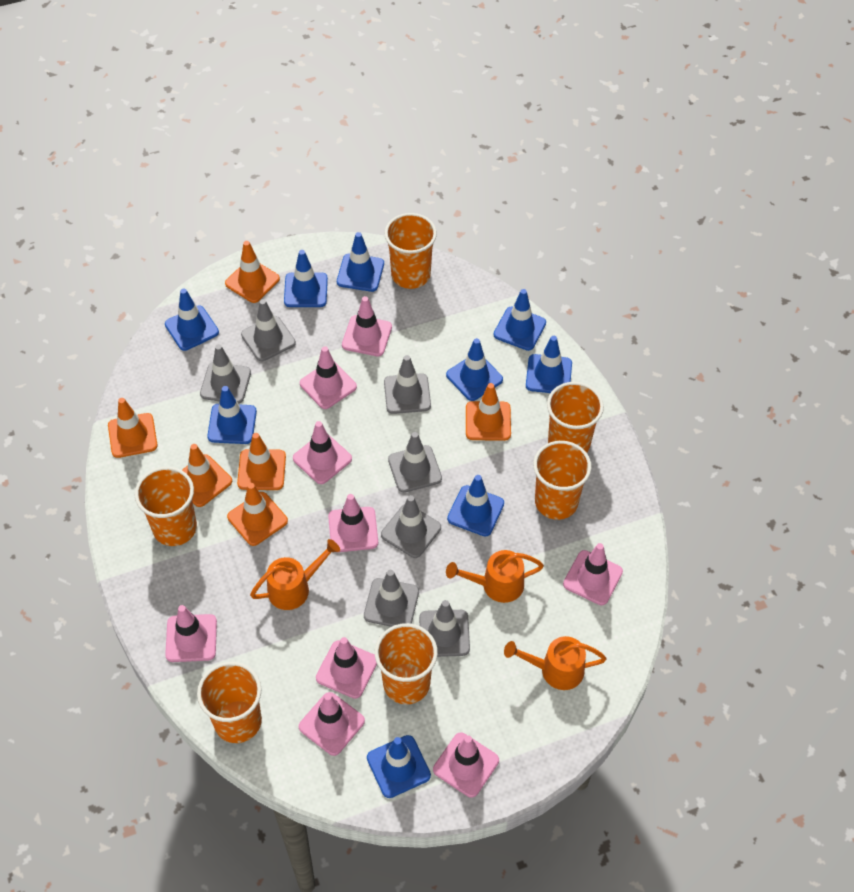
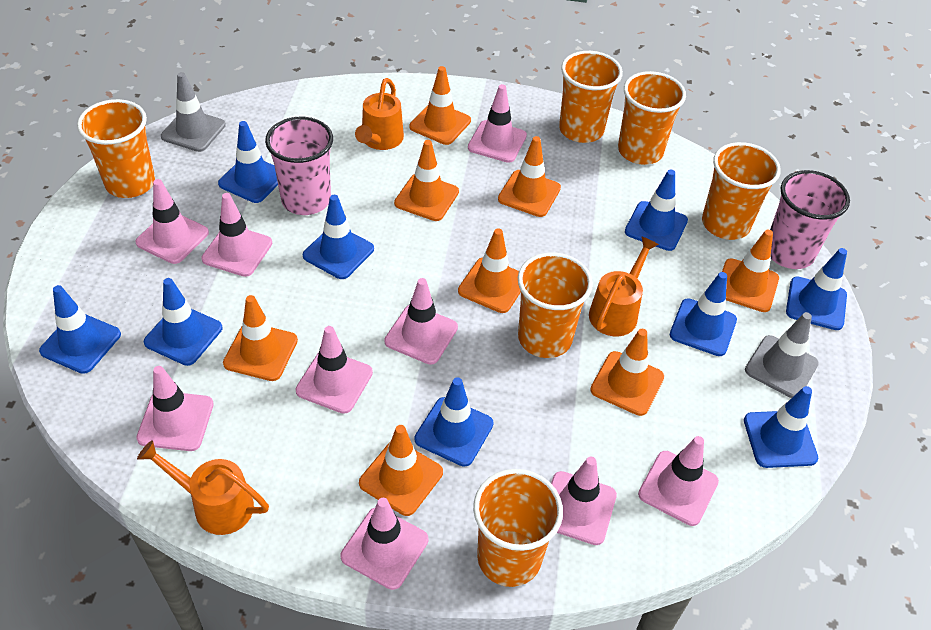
grey traffic cone: 7 -> 2
orange traffic cone: 6 -> 8
pink cup: 0 -> 2

